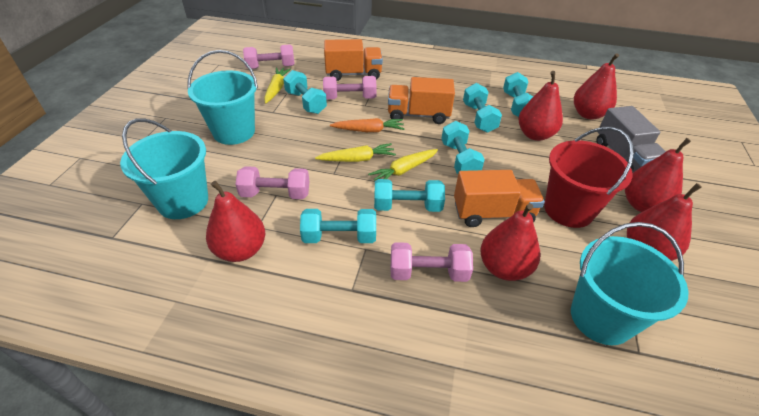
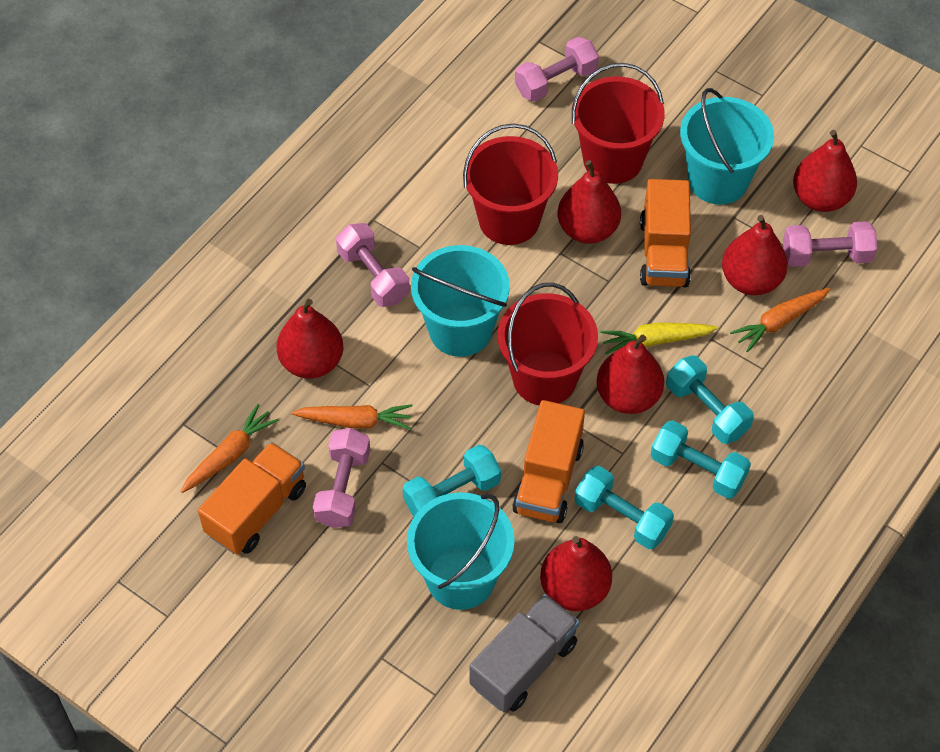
orange carrot: 1 -> 3
red bucket: 1 -> 3
turquoise dumbbell: 6 -> 4
yellow carrot: 3 -> 1

